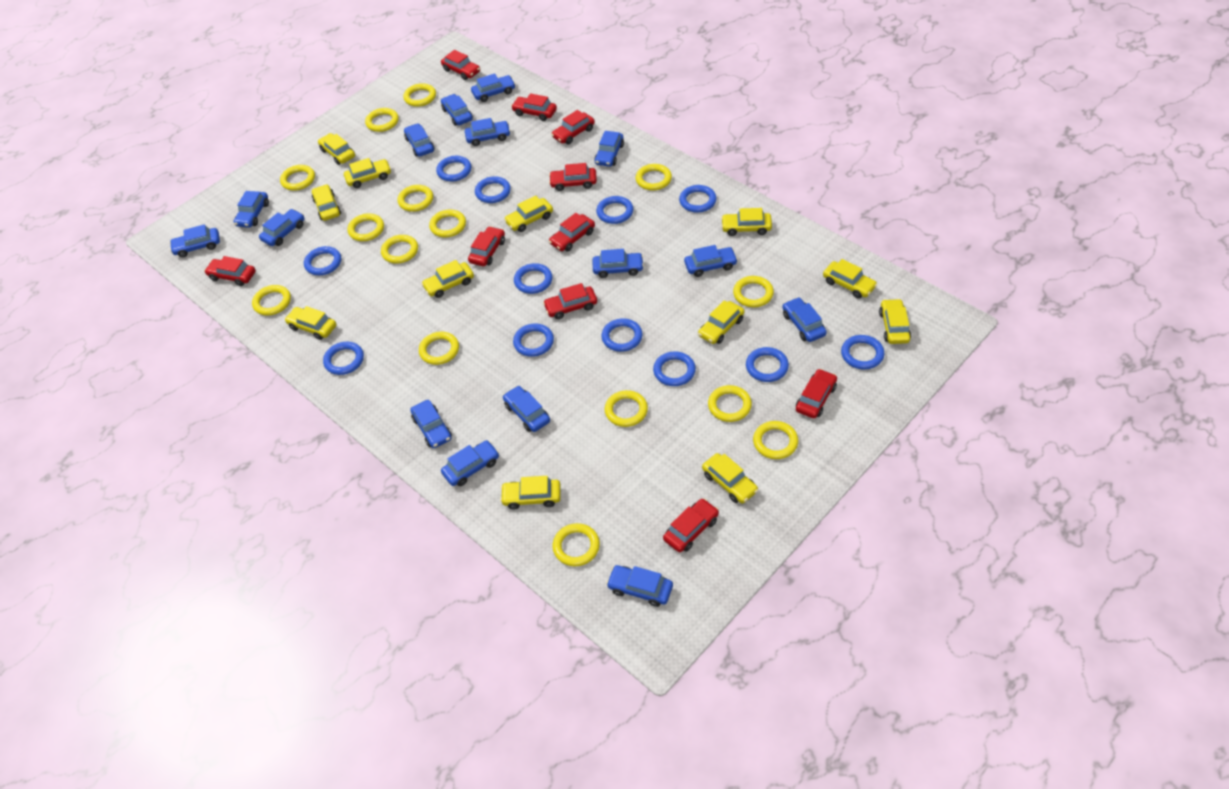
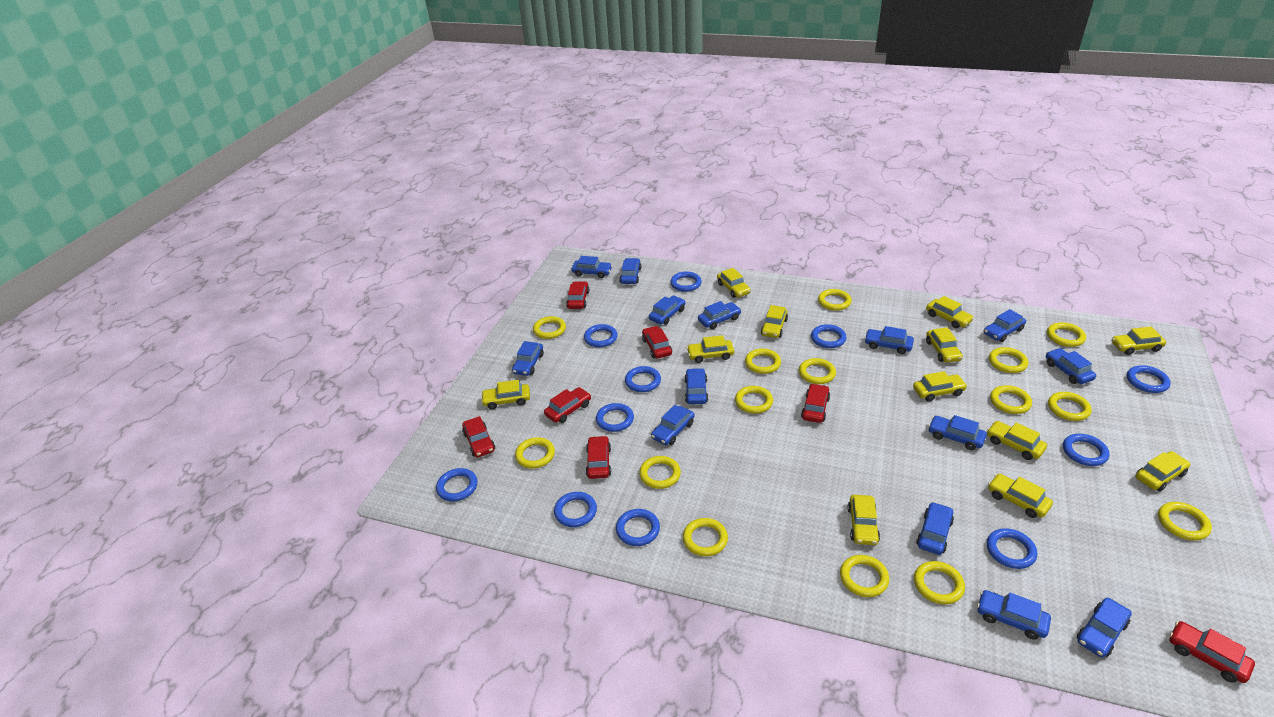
blue car: 15 -> 14
blue ring: 12 -> 11
red car: 10 -> 7

